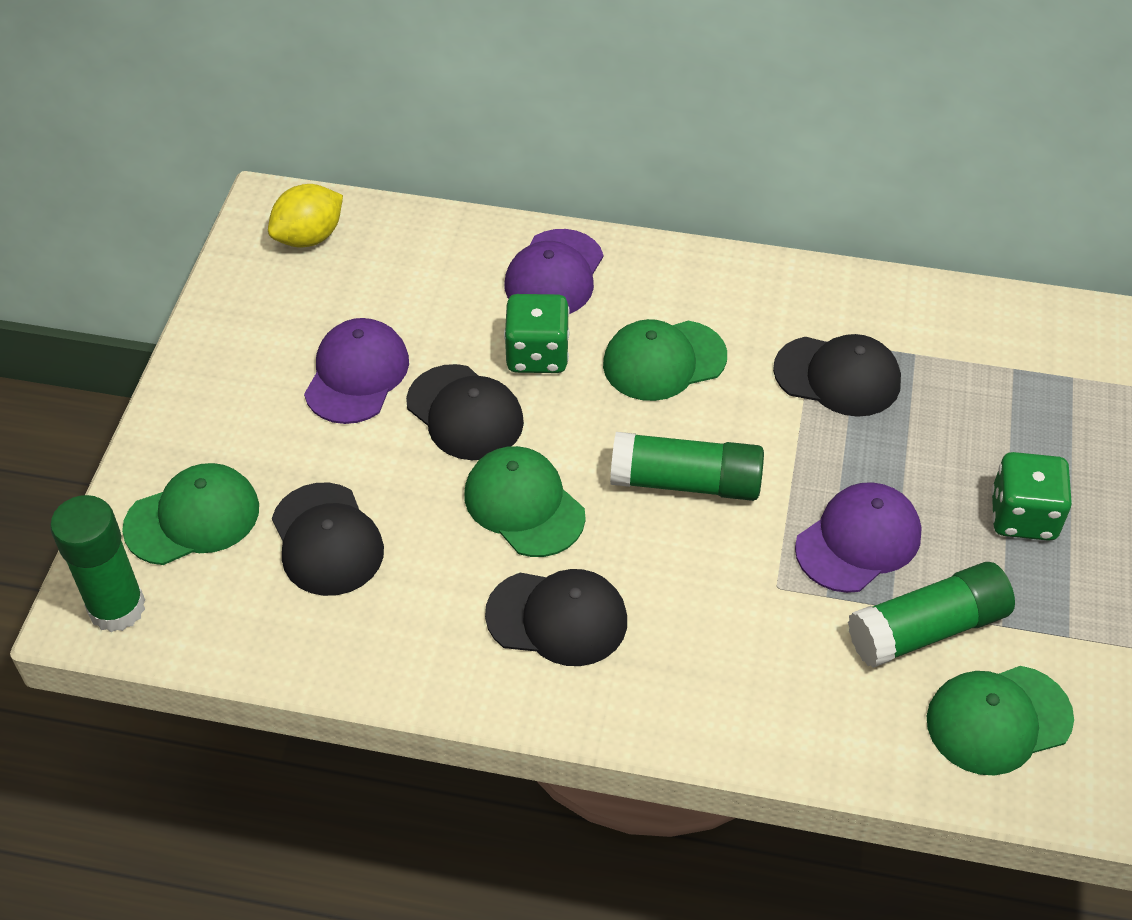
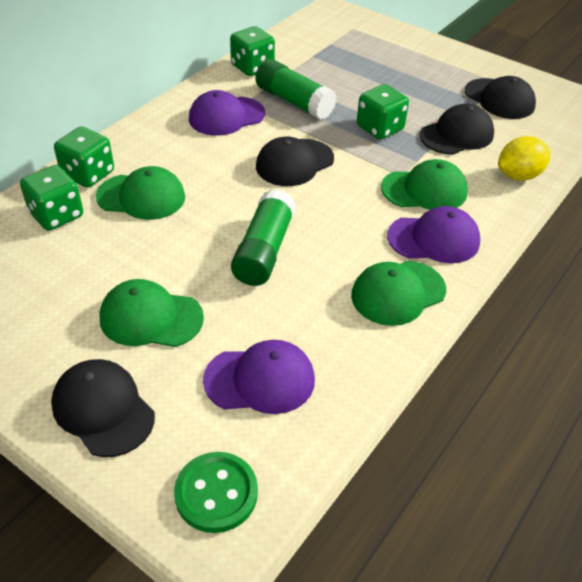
green button: 0 -> 1
green dice: 2 -> 4
green glue stick: 3 -> 2

